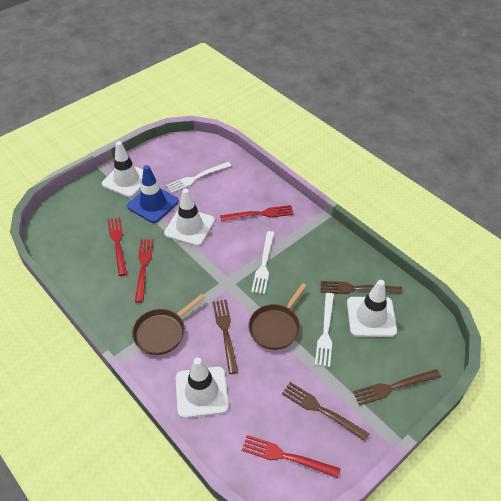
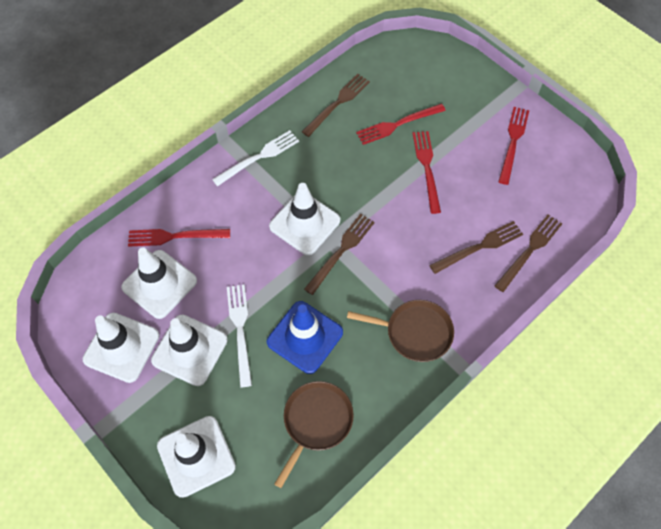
white fork: 3 -> 2
white traffic cone: 4 -> 5

